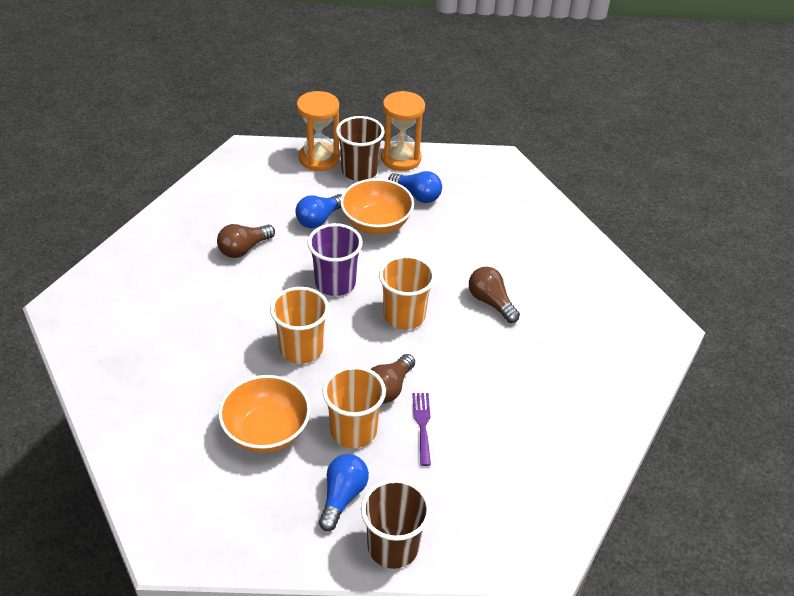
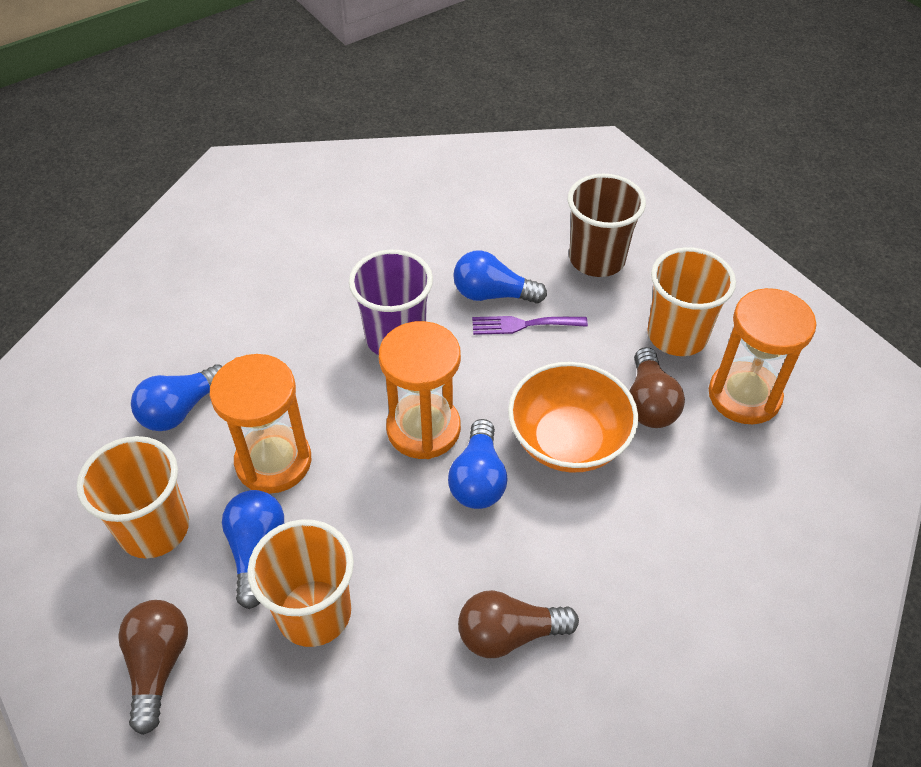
blue light bulb: 3 -> 4
brown cup: 2 -> 1
orange bowl: 2 -> 1
orange hourglass: 2 -> 3

